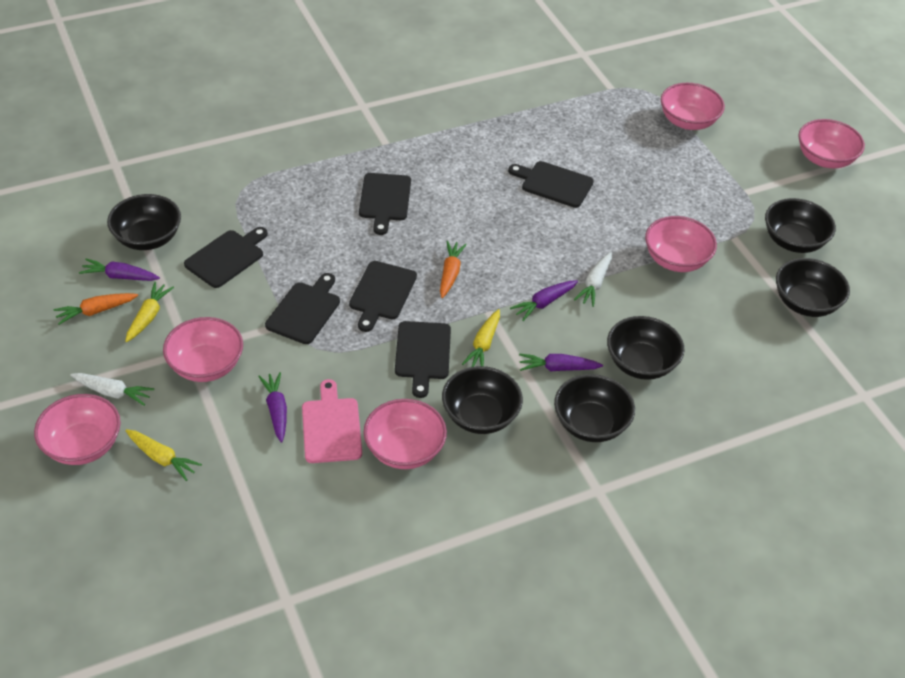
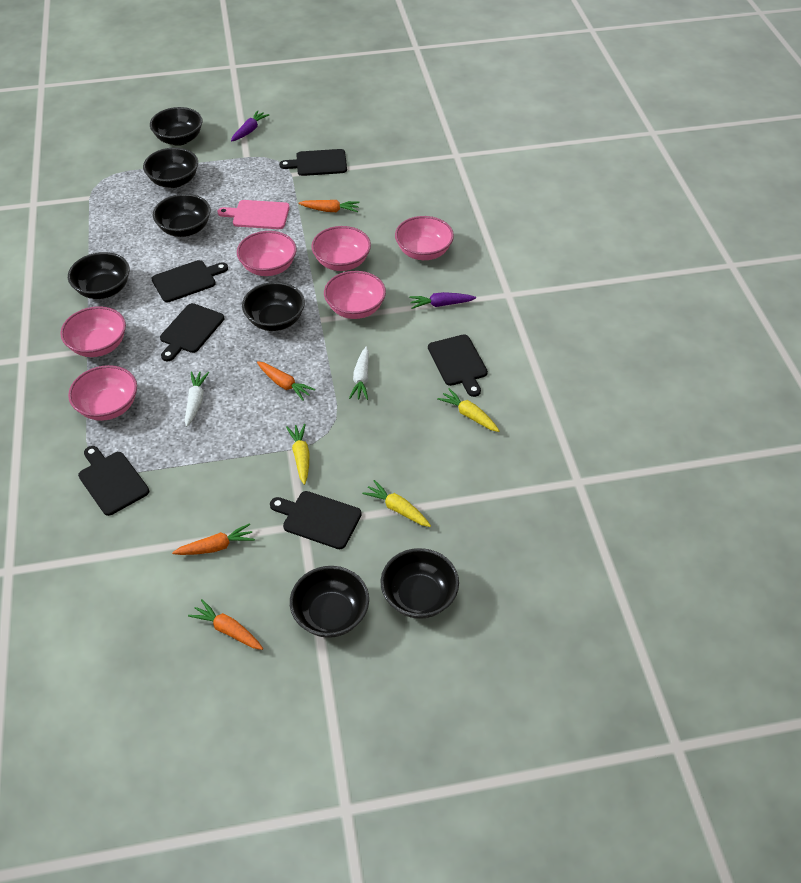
black bowl: 6 -> 7
orange carrot: 2 -> 4
purple carrot: 4 -> 2

